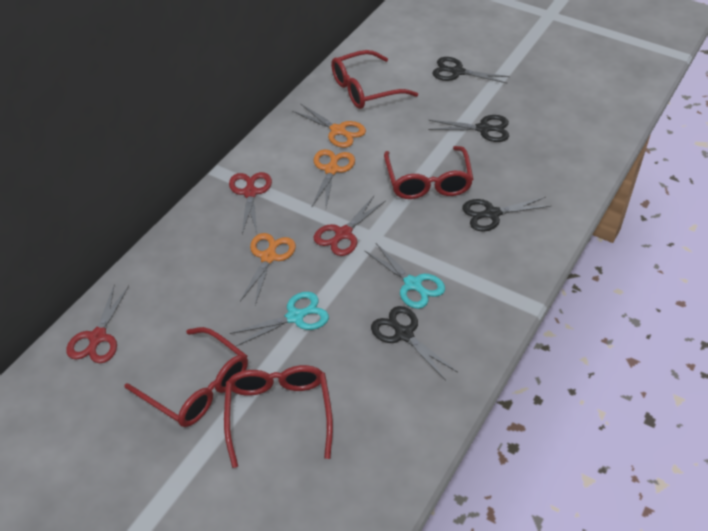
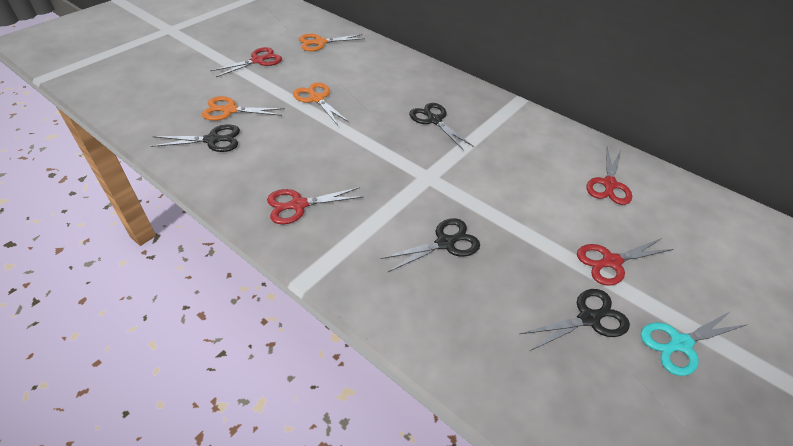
red glasses: 4 -> 0
red scissors: 3 -> 4
turquoise scissors: 2 -> 1

